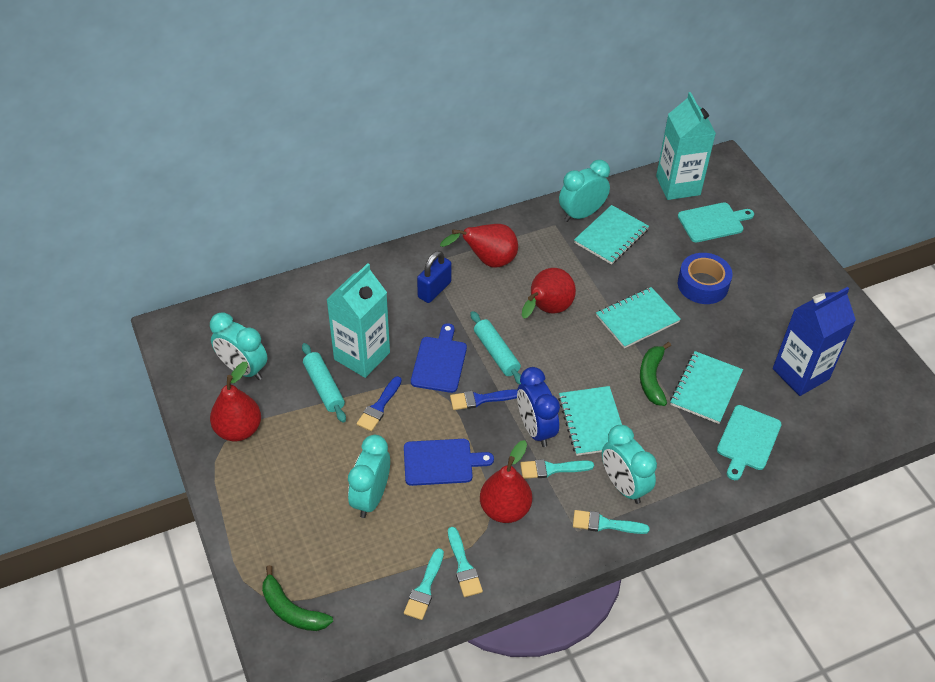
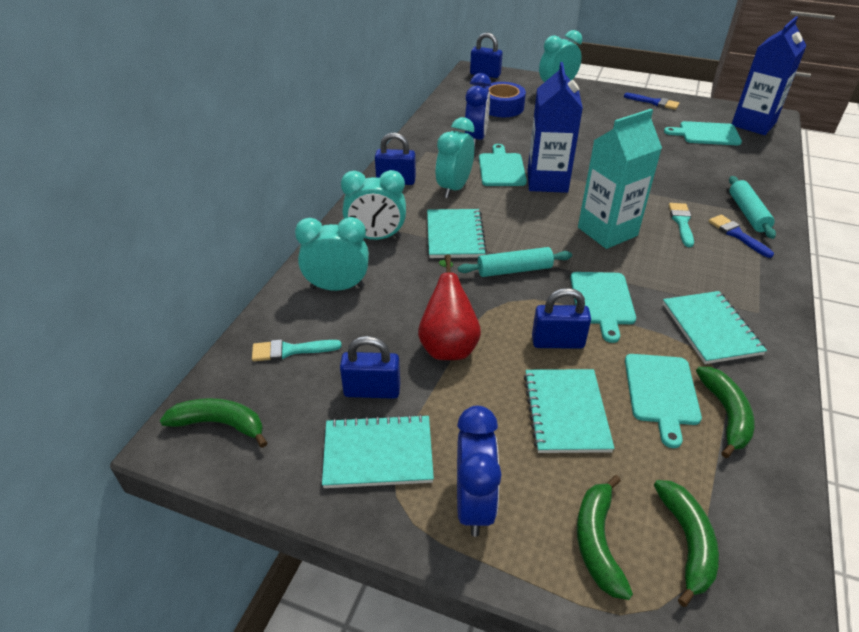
blue carton: 1 -> 2
blue clock: 1 -> 2
blue cutting board: 2 -> 0
blue padlock: 1 -> 4
green banana: 2 -> 4
red pear: 4 -> 1
turquoise brush: 4 -> 2
turquoise carton: 2 -> 1
turquoise cutting board: 2 -> 4

